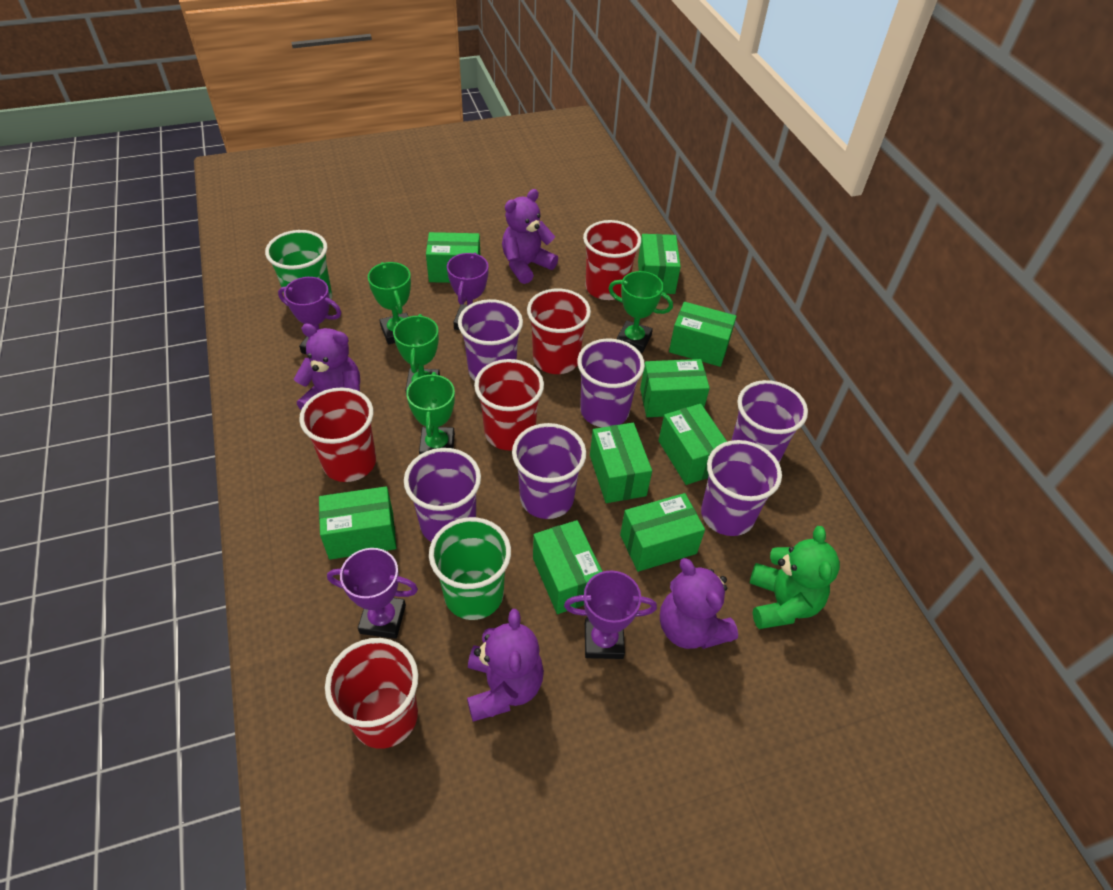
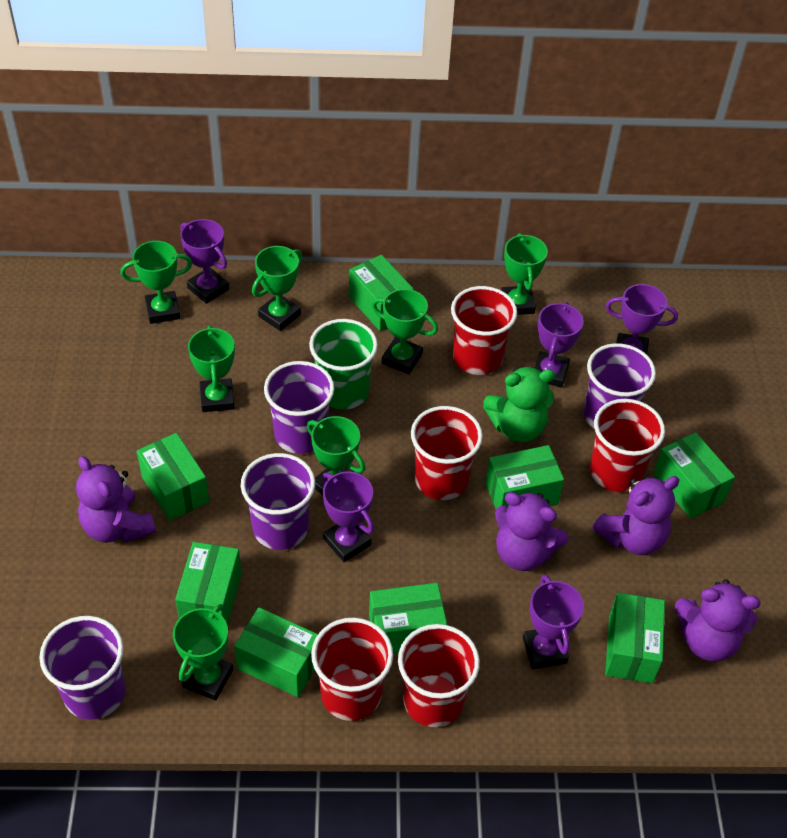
green box: 9 -> 8
green cup: 2 -> 1
green trophy: 4 -> 7
purple cup: 6 -> 4
purple trophy: 4 -> 5

